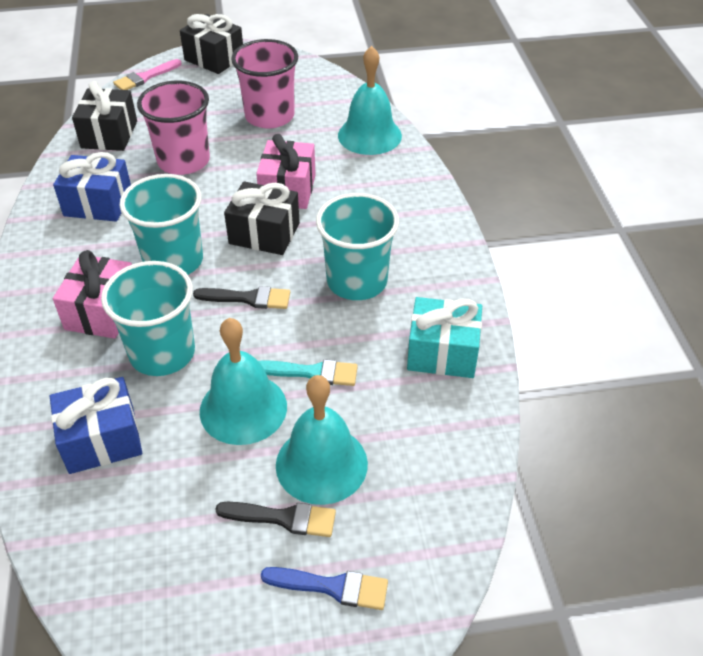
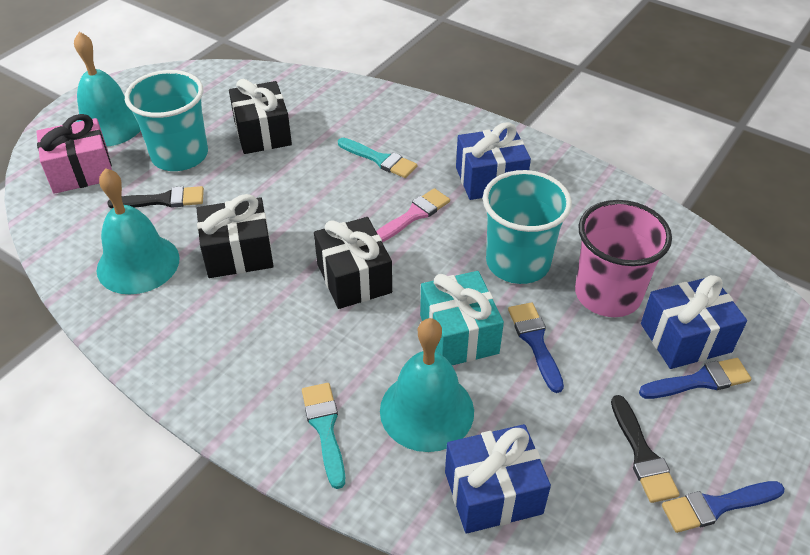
blue brush: 1 -> 3
blue gift: 2 -> 3
pink cup: 2 -> 1
pink gift: 2 -> 1
turquoise brush: 1 -> 2
turquoise cup: 3 -> 2

